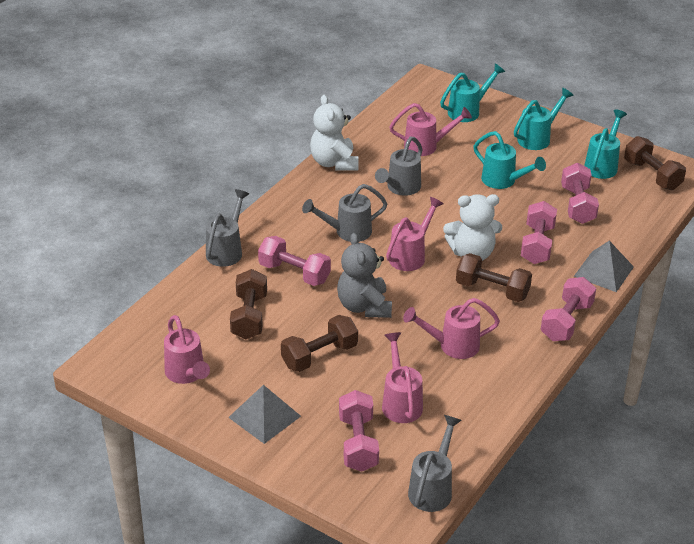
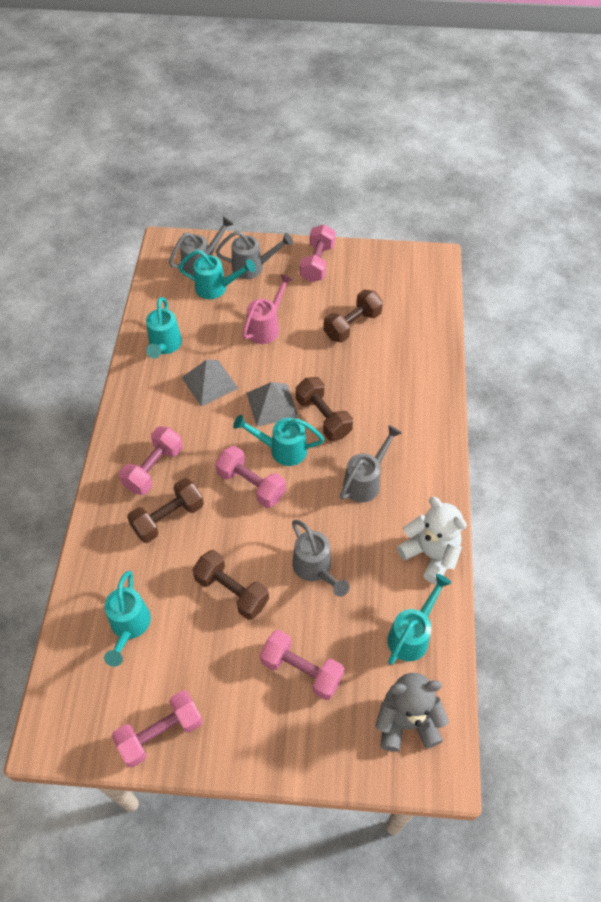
pink watering can: 5 -> 1
turquoise watering can: 4 -> 5
white teddy bear: 2 -> 1

